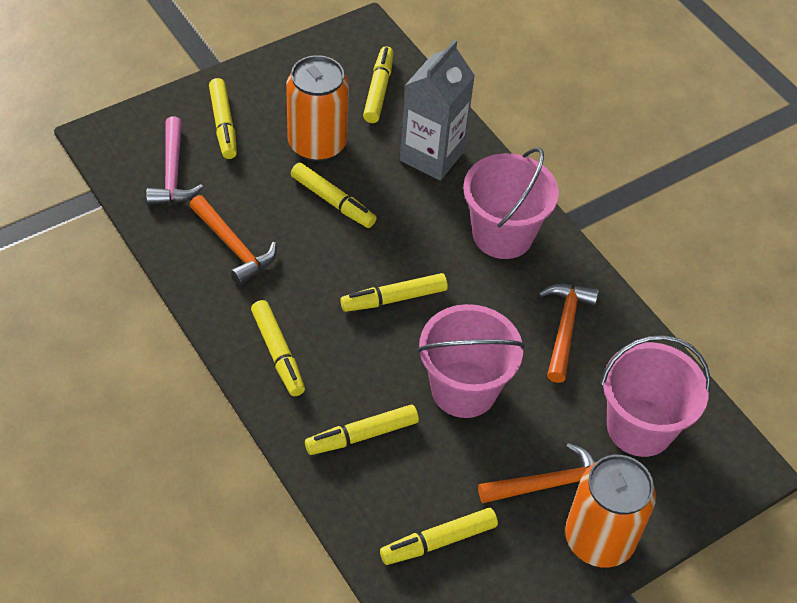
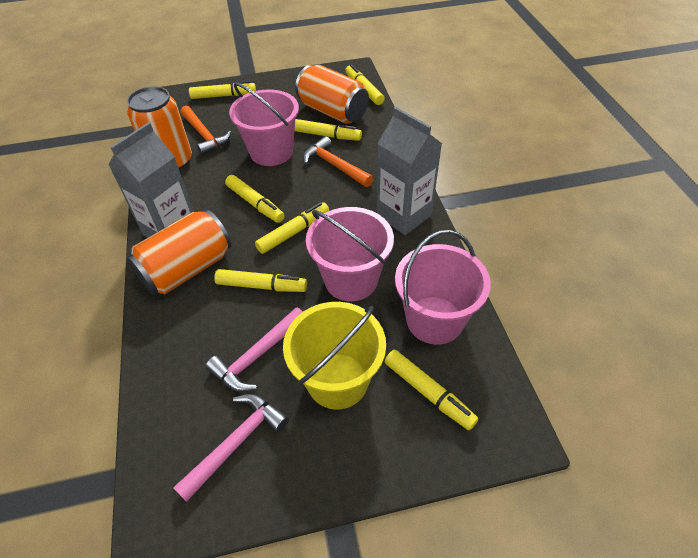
grey carton: 1 -> 2
orange can: 2 -> 3
orange hammer: 3 -> 2
pink hammer: 1 -> 2
yellow bucket: 0 -> 1

